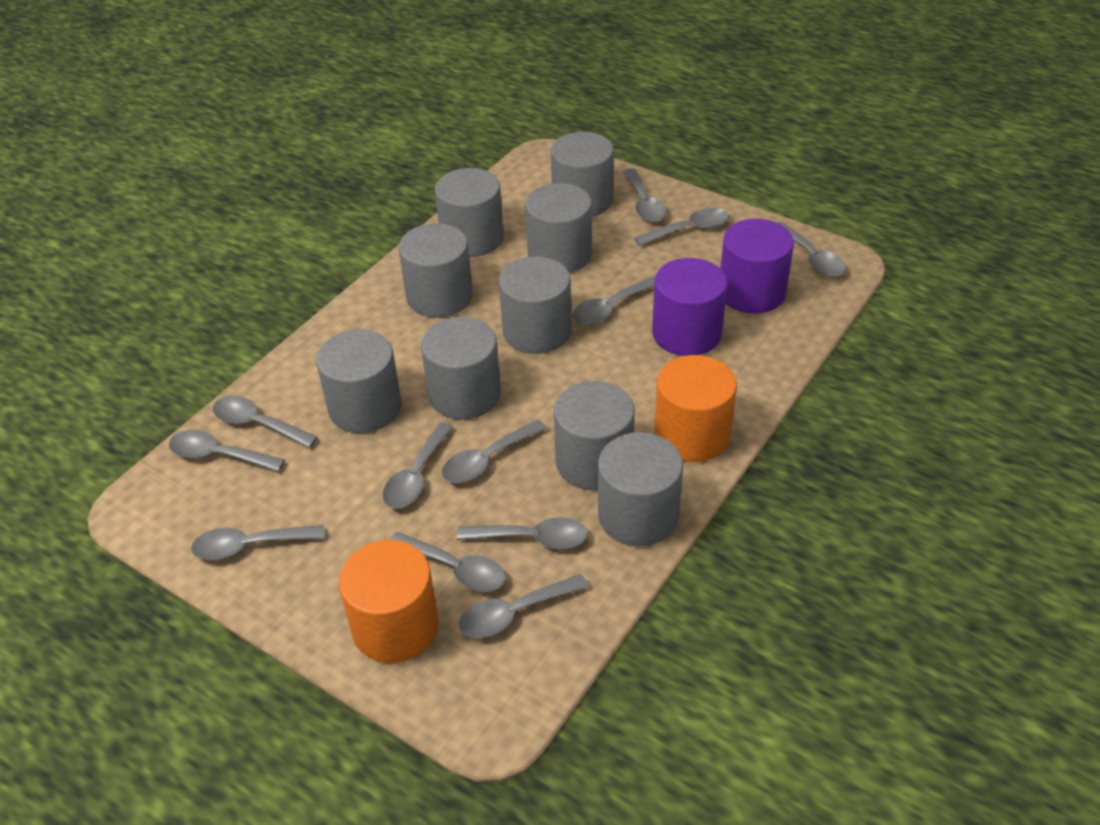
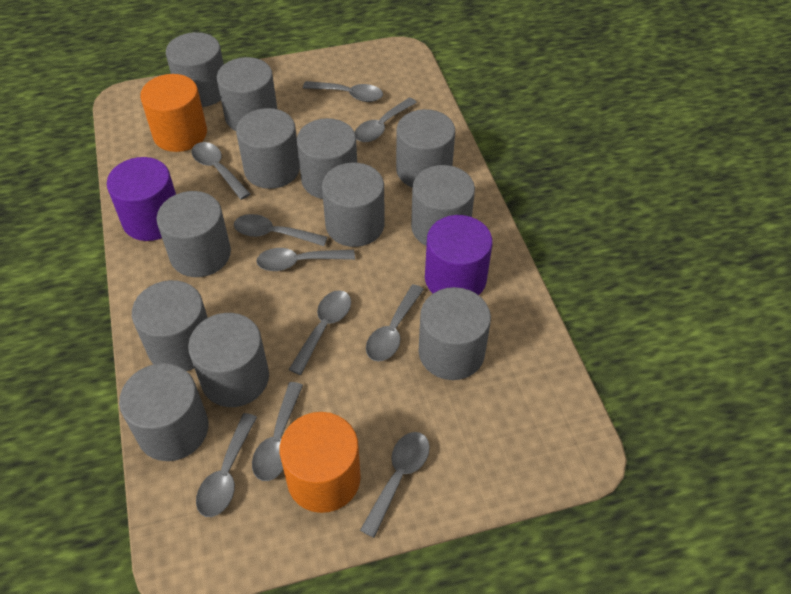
grey cylinder: 9 -> 12
grey spoon: 12 -> 10

